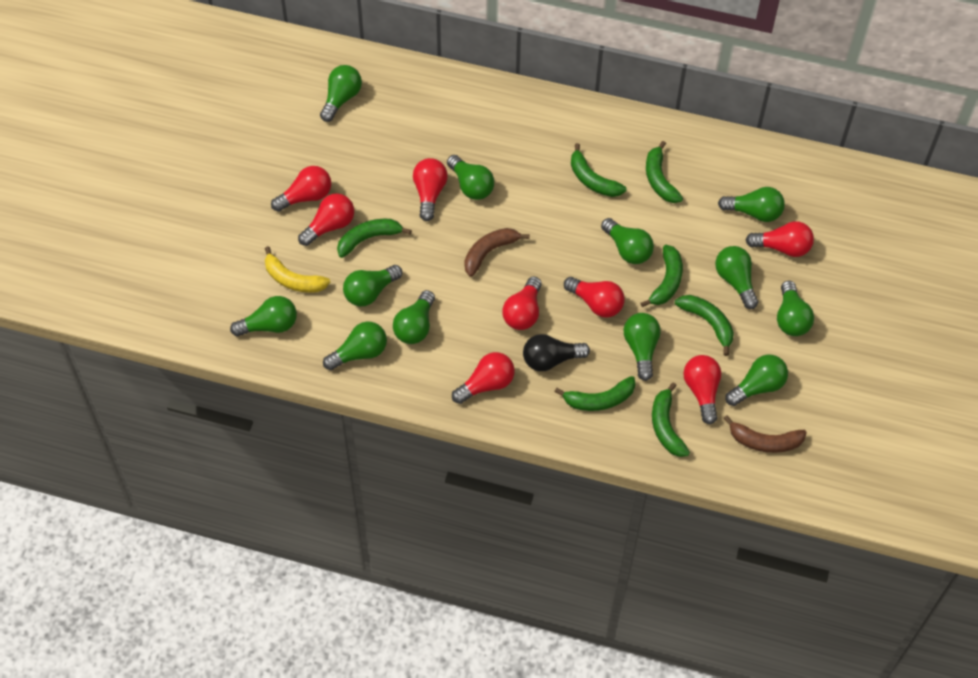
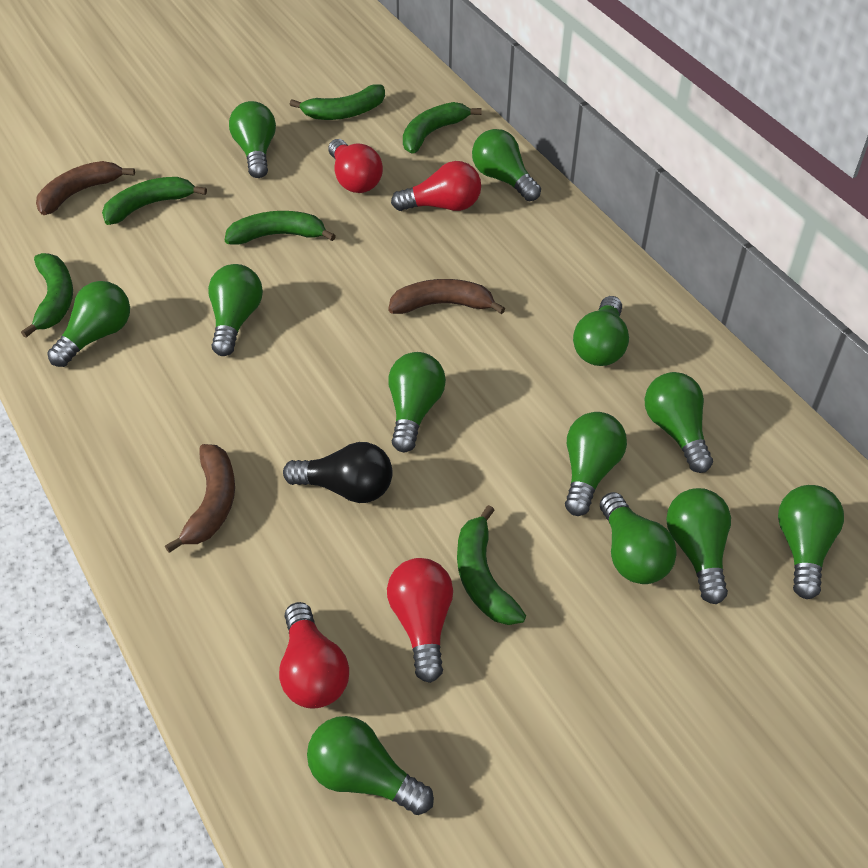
brown banana: 2 -> 3
green banana: 7 -> 6
red light bulb: 8 -> 4
yellow banana: 1 -> 0

